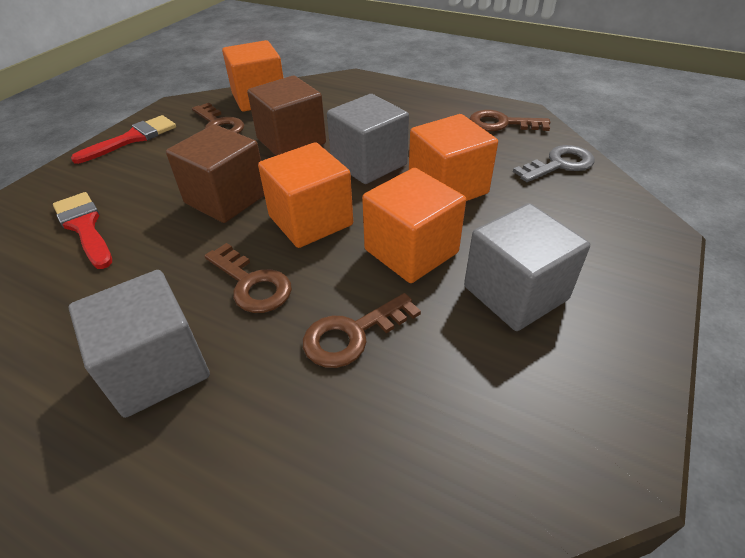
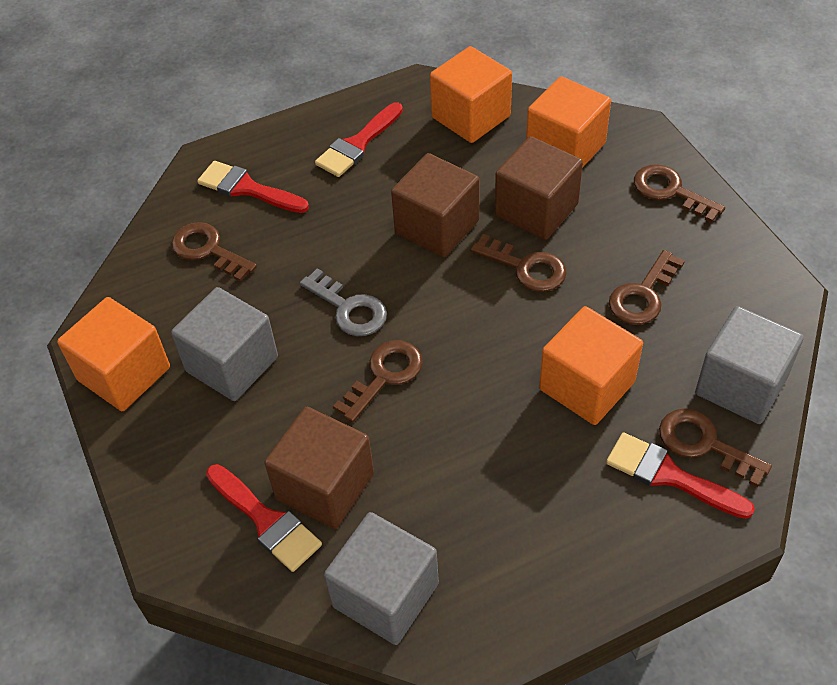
brown cube: 2 -> 3
brown key: 4 -> 6
red brush: 2 -> 4

